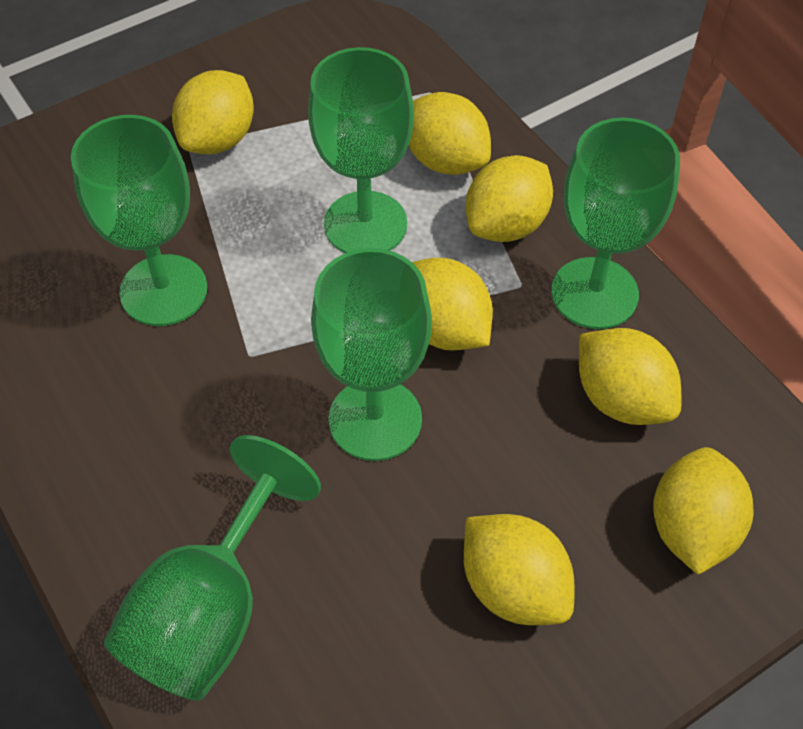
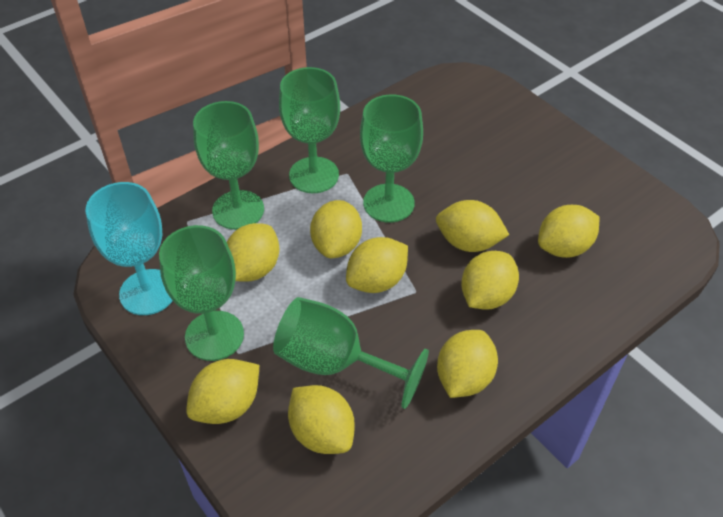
turquoise goblet: 0 -> 1
yellow lemon: 7 -> 9

